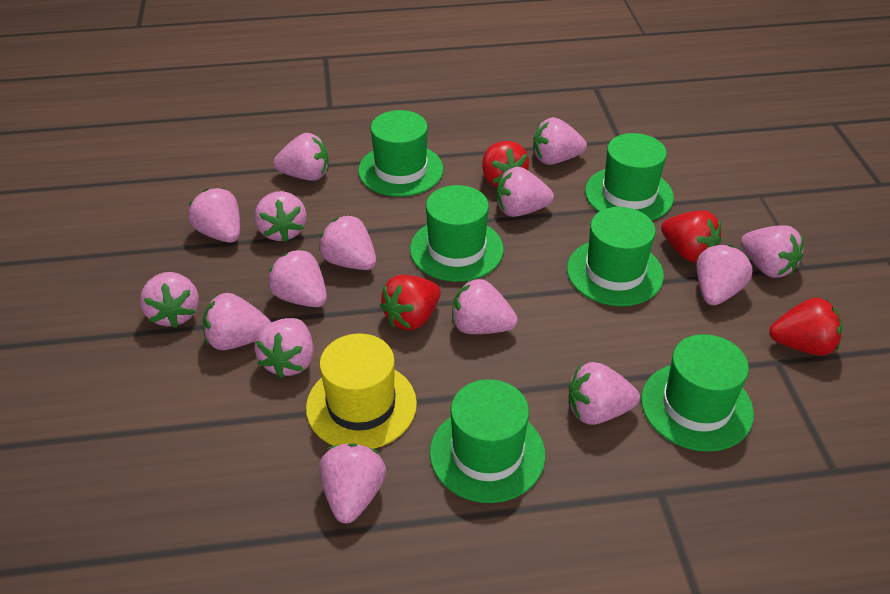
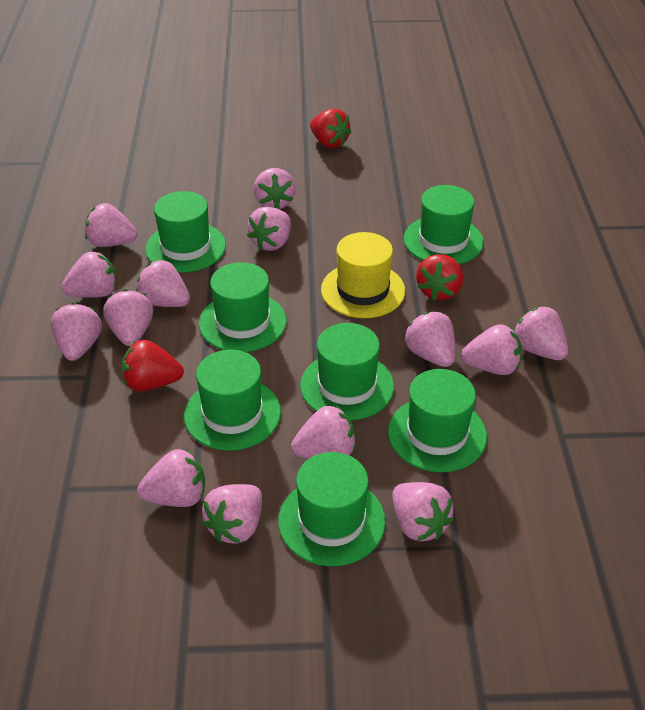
green hat: 6 -> 7
pink strawberry: 15 -> 14
red strawberry: 4 -> 3

